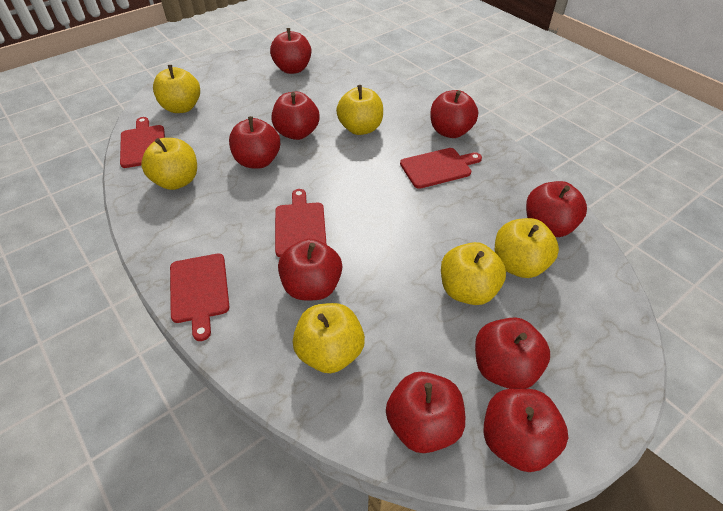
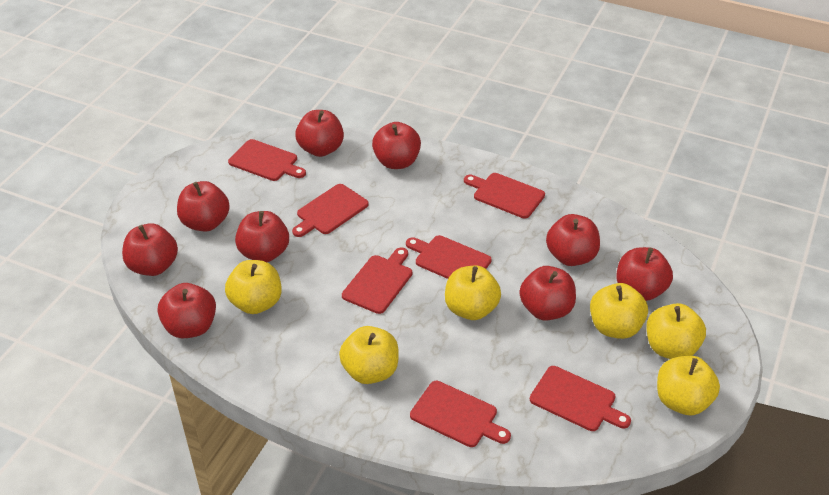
red cutting board: 4 -> 7

